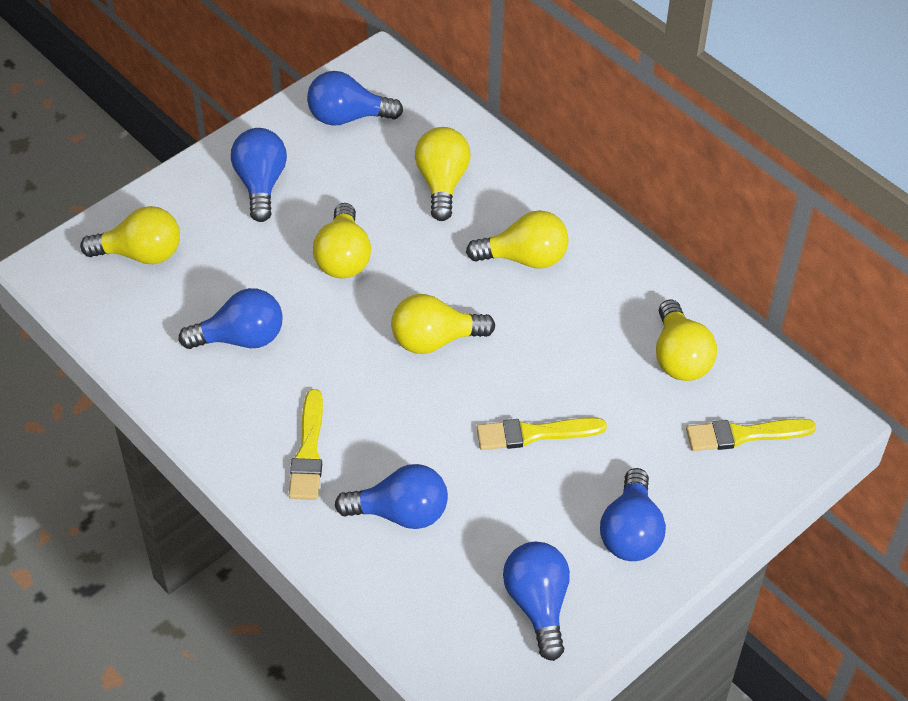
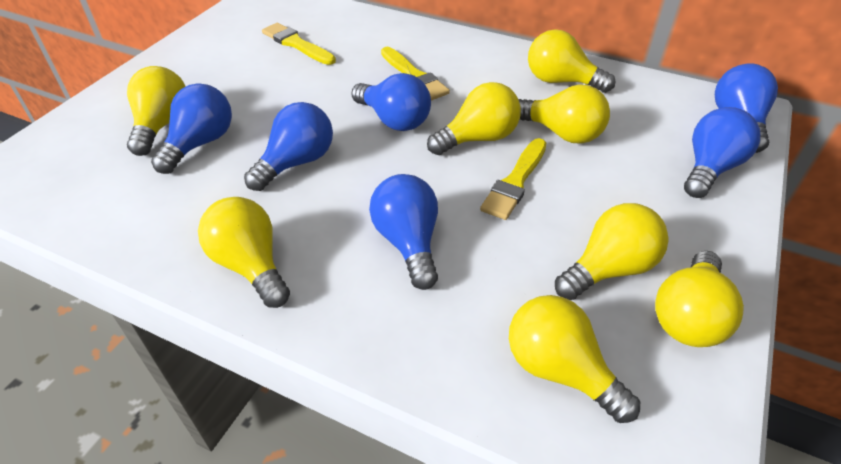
yellow light bulb: 6 -> 8

